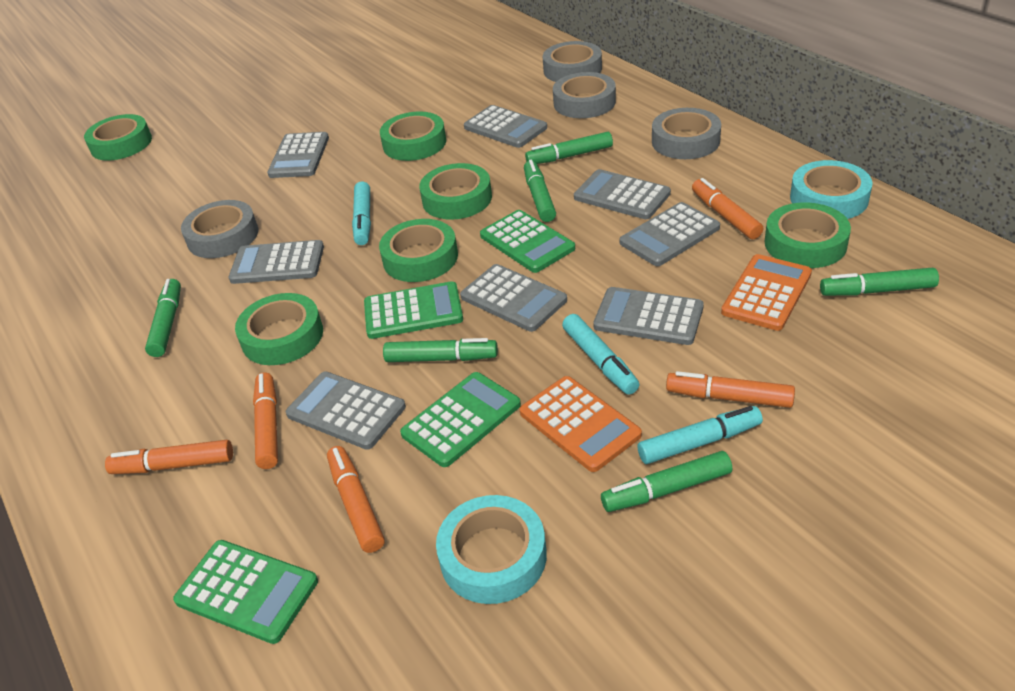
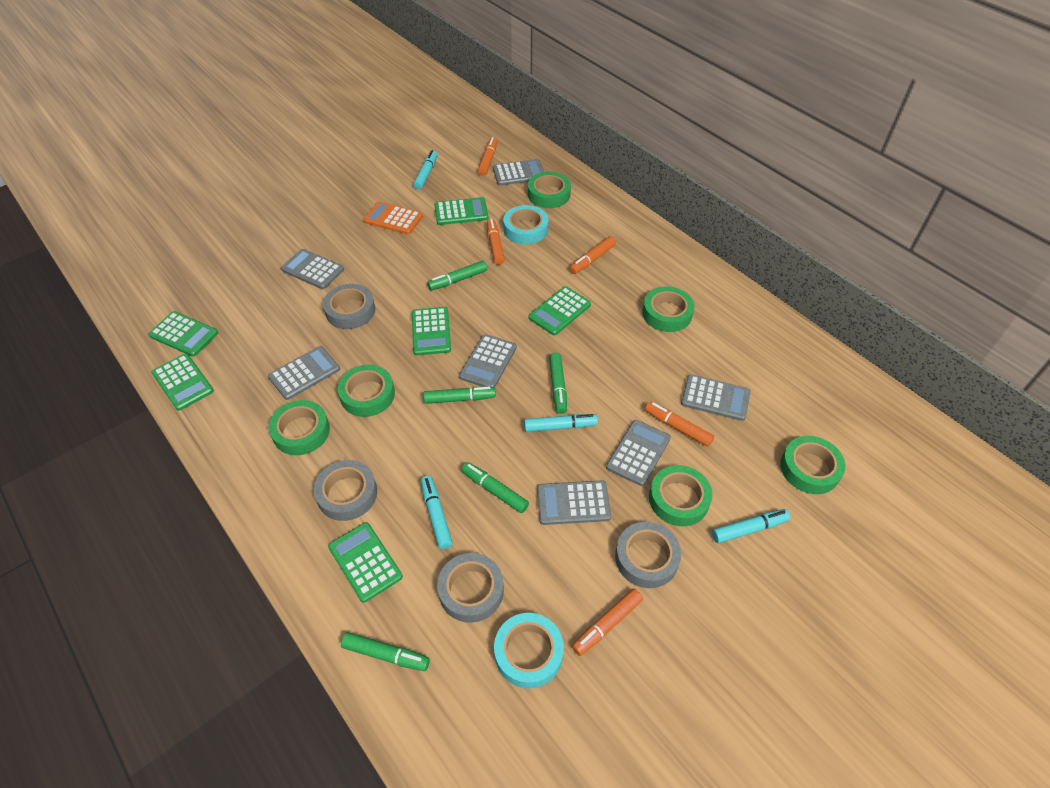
green calculator: 4 -> 6
green marker: 6 -> 5
grey calculator: 8 -> 7
orange calculator: 2 -> 1
turquoise marker: 3 -> 4

